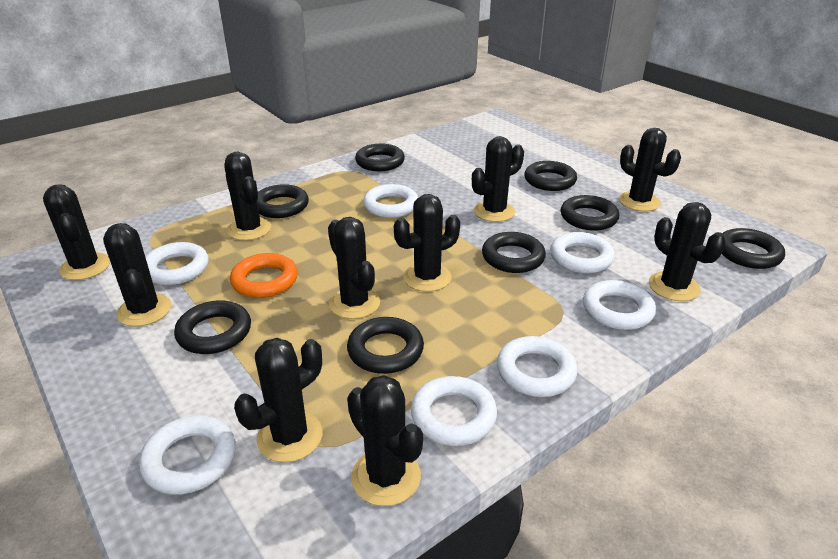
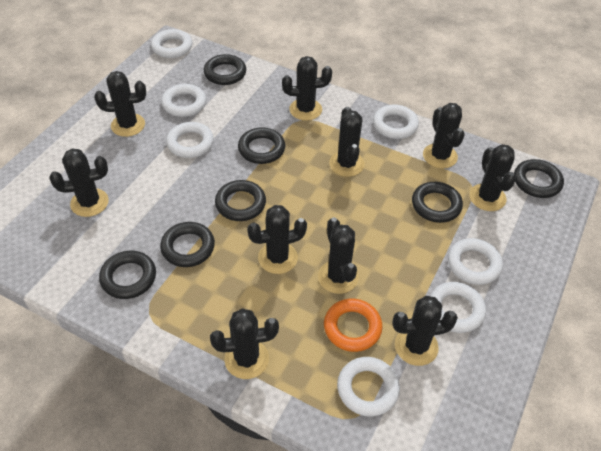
black ring: 8 -> 7

